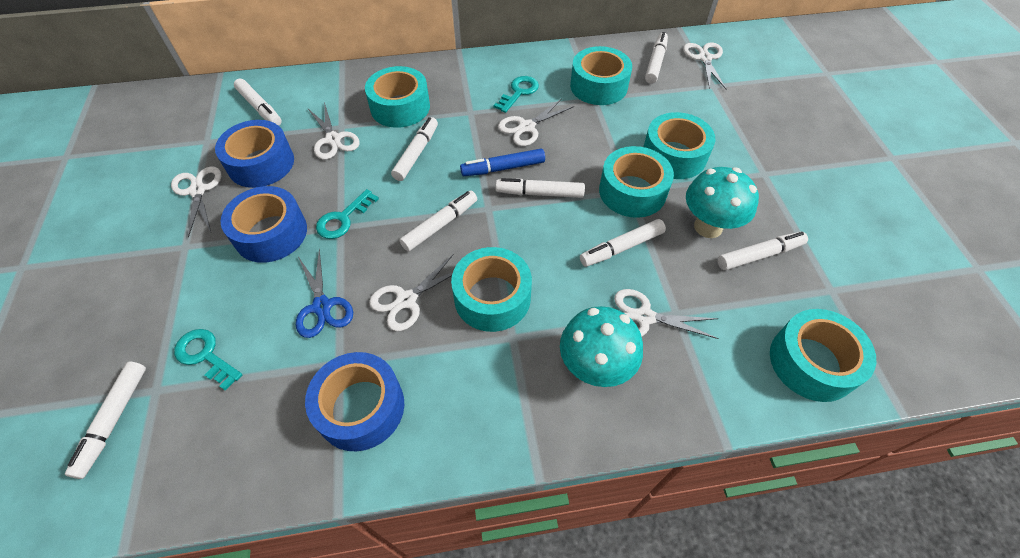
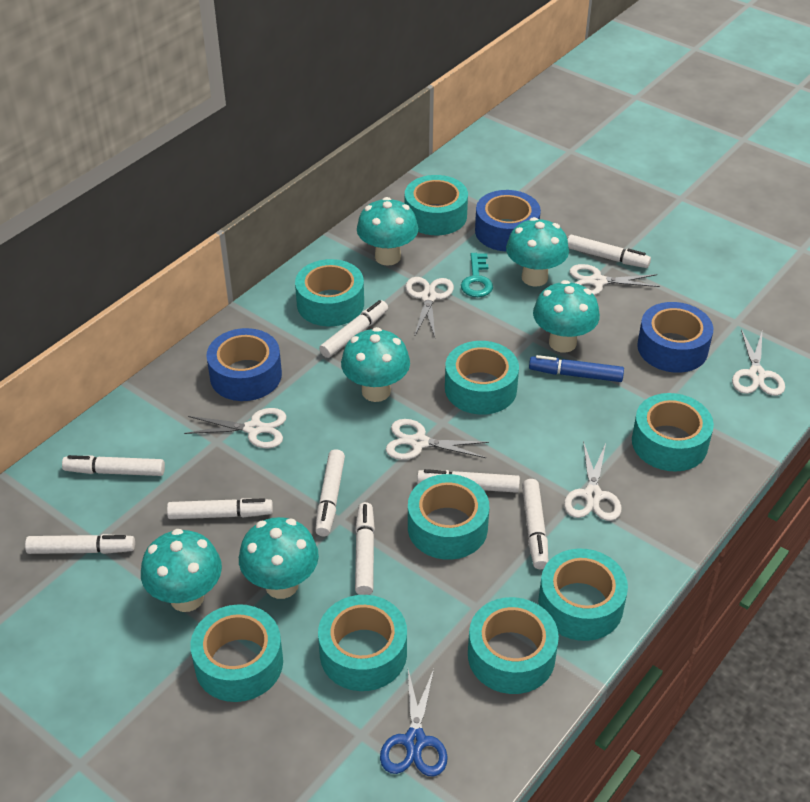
turquoise key: 3 -> 1
turquoise mushroom: 2 -> 6
turquoise tape: 6 -> 9
white marker: 8 -> 9

